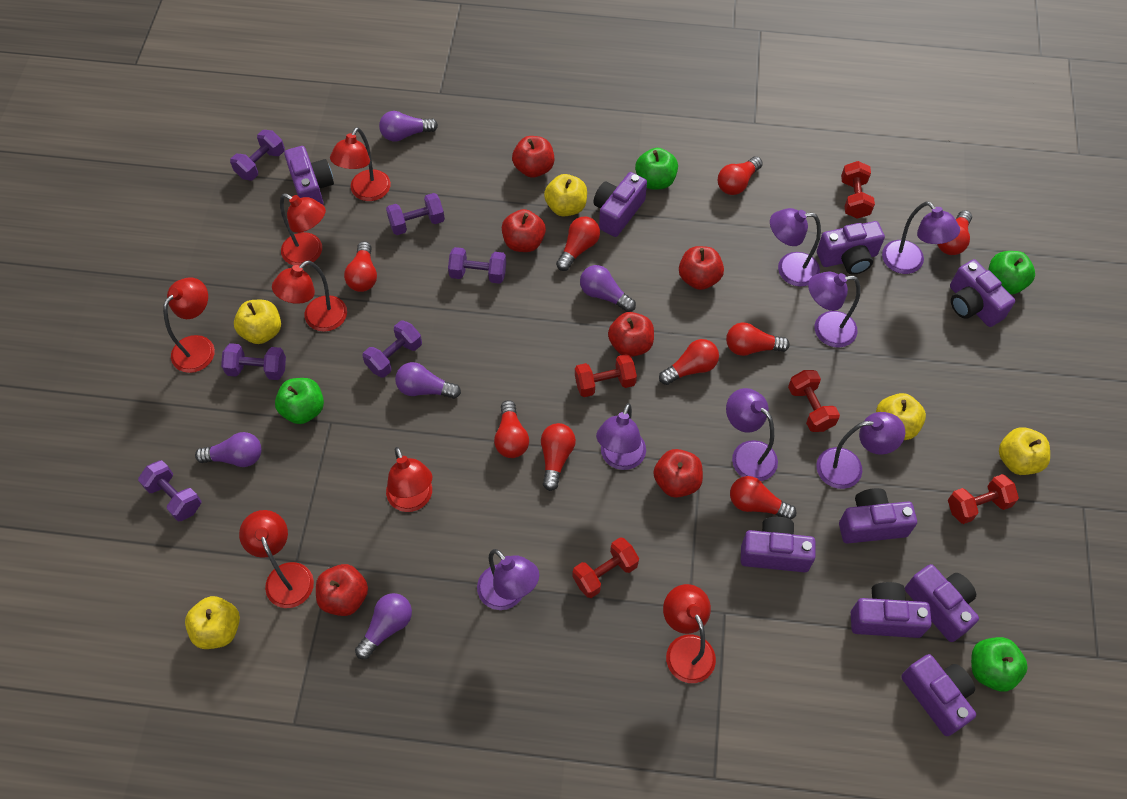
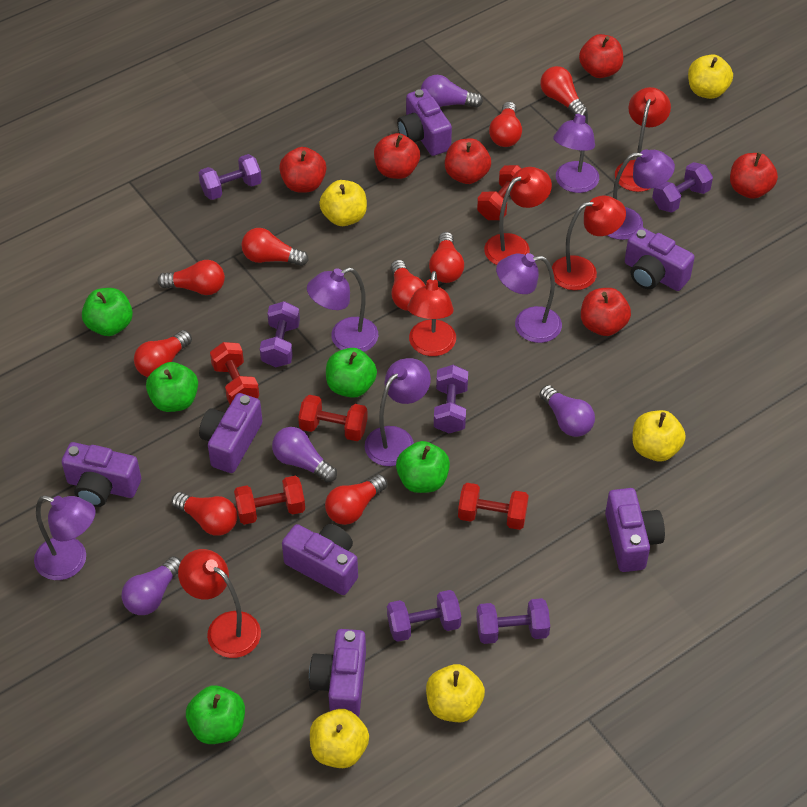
green apple: 4 -> 5
purple camera: 9 -> 7
purple lamp: 7 -> 6
purple light bulb: 5 -> 4
red lamp: 7 -> 5

